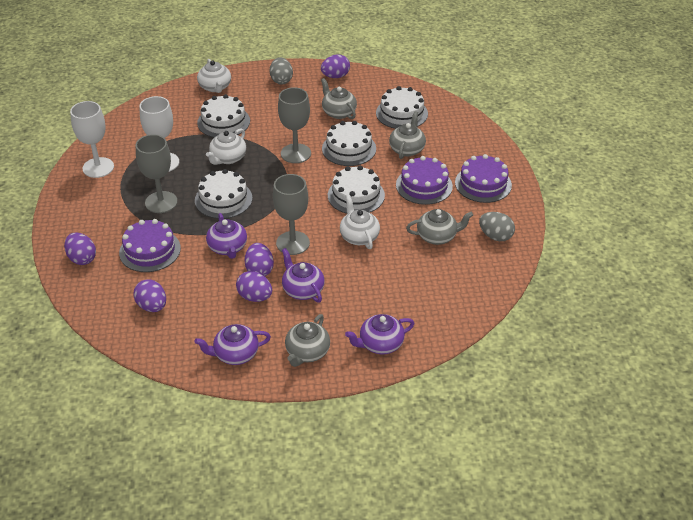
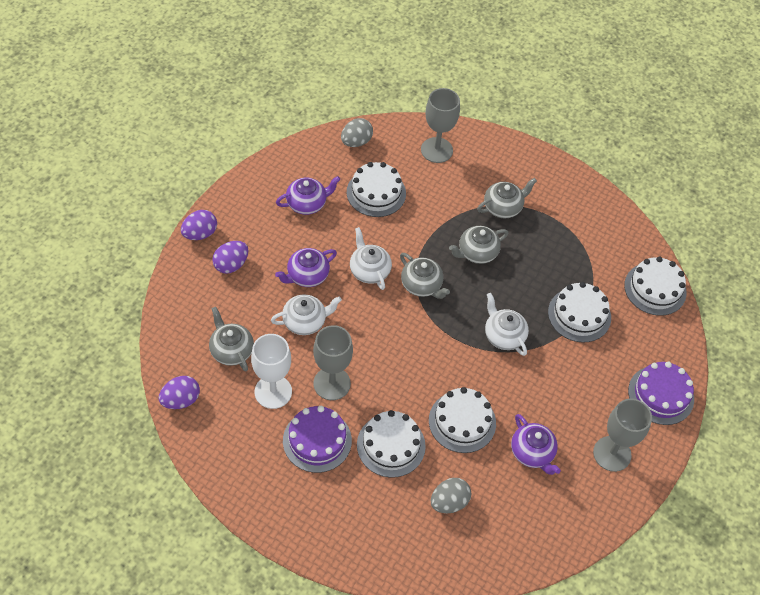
purple cake: 3 -> 2
purple egg: 5 -> 3
purple teapot: 4 -> 3
white goblet: 2 -> 1

